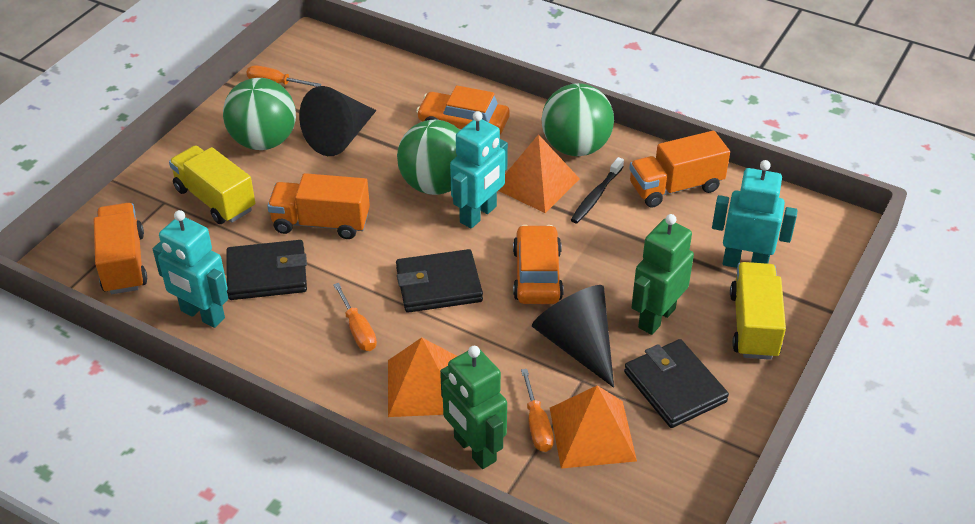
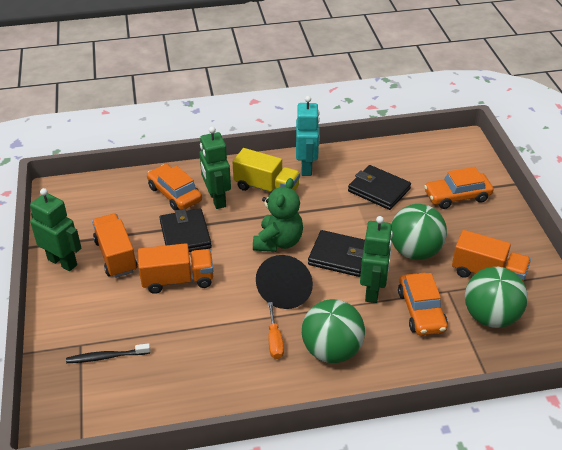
black cone: 2 -> 1
green robot: 2 -> 3
green teddy bear: 0 -> 1
orange car: 2 -> 3
orange pyramid: 3 -> 0
orange screwdriver: 3 -> 1
turquoise robot: 3 -> 1
yellow truck: 2 -> 1

